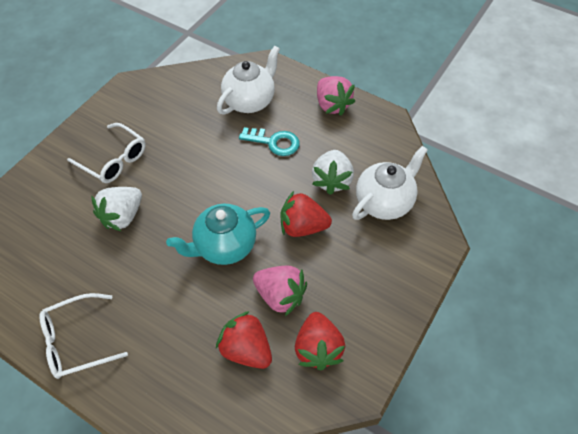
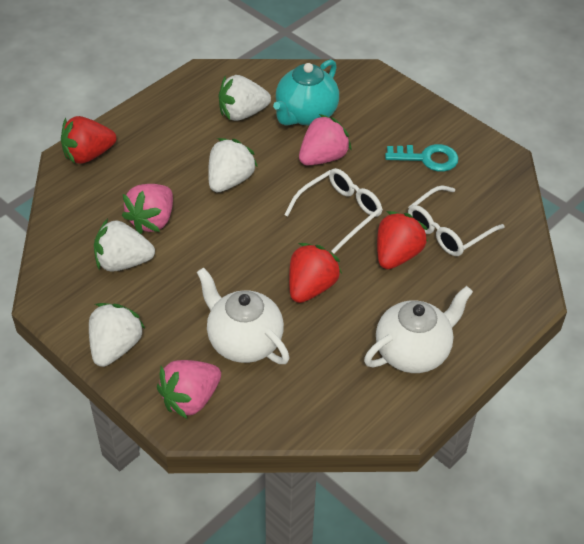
pink strawberry: 2 -> 3
white strawberry: 2 -> 4

